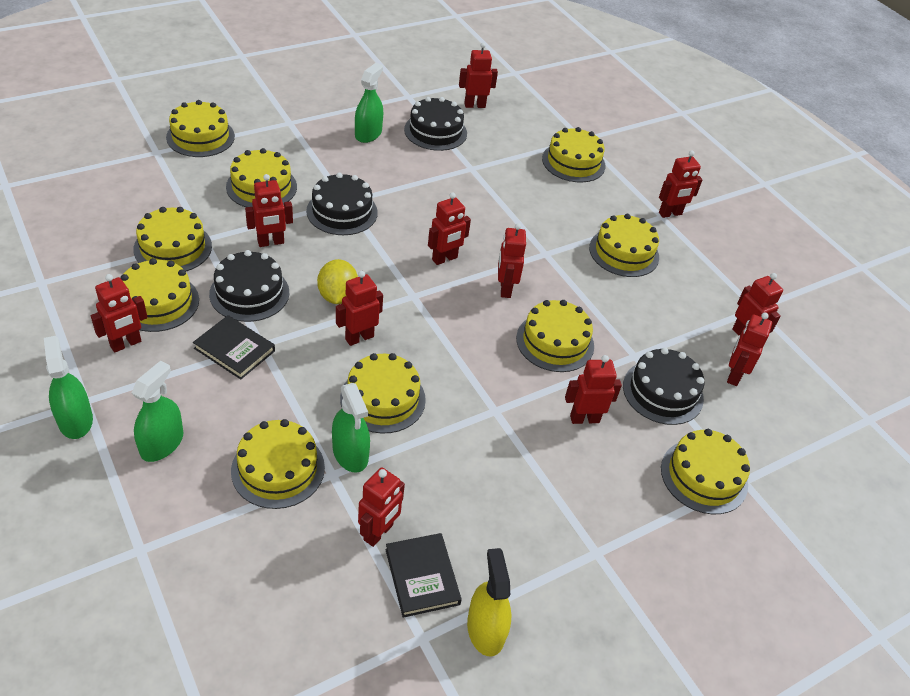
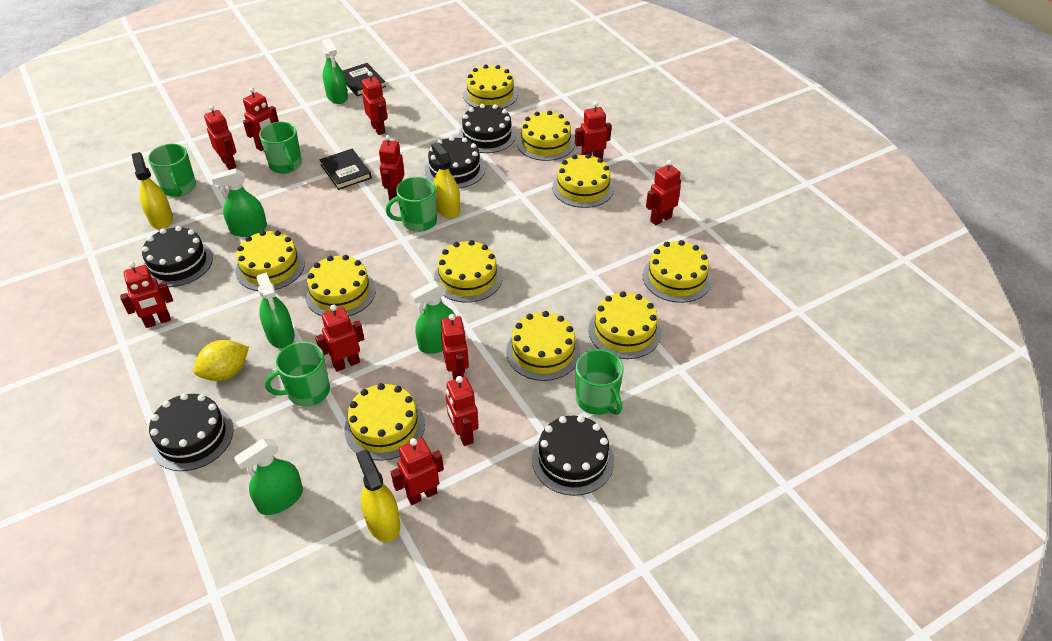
black cake: 4 -> 5
green mug: 0 -> 5
green spray bottle: 4 -> 5
yellow spray bottle: 1 -> 3

